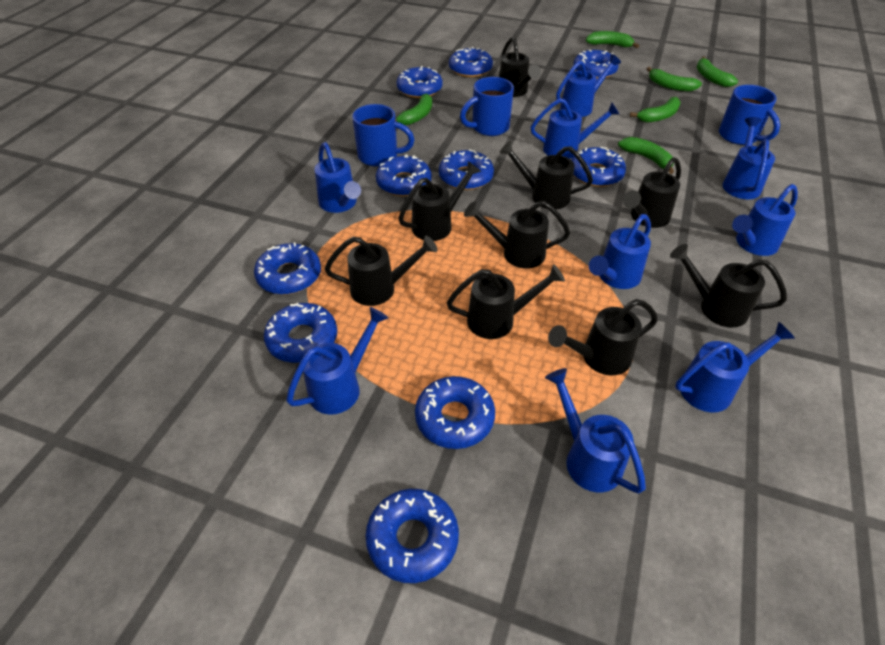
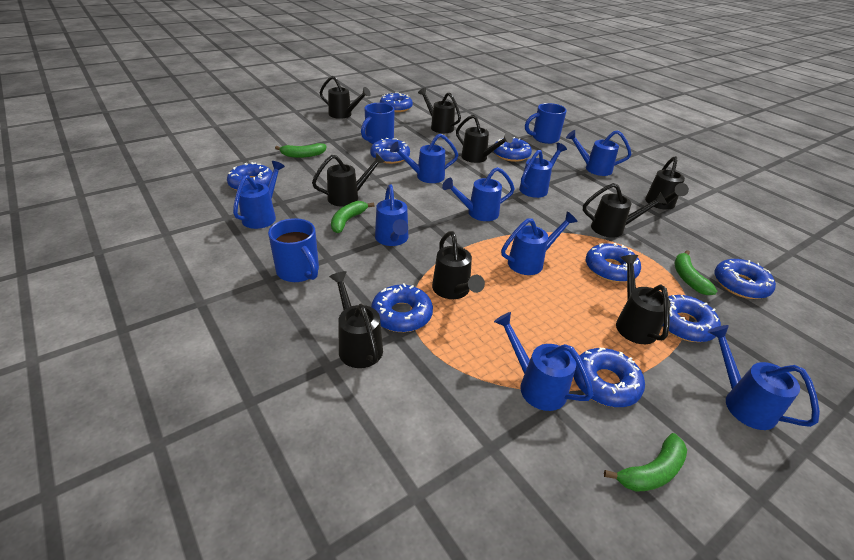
blue donut: 10 -> 9
green banana: 6 -> 4

